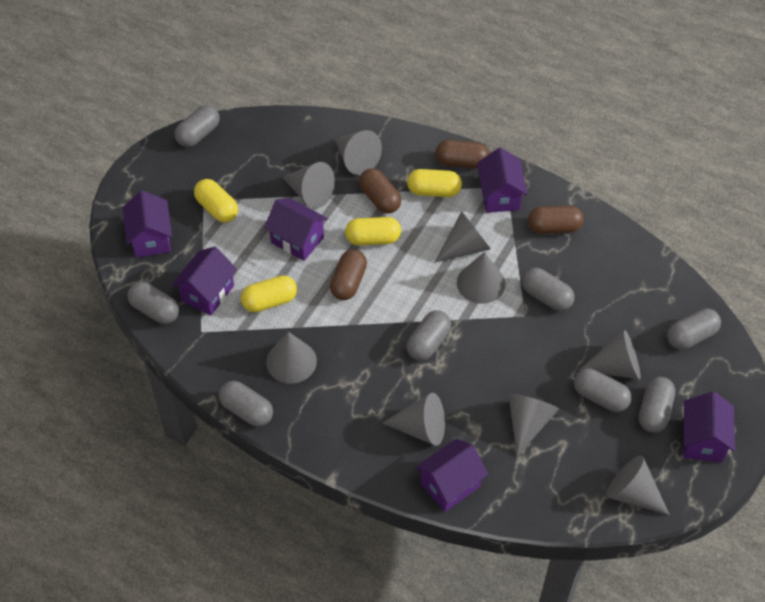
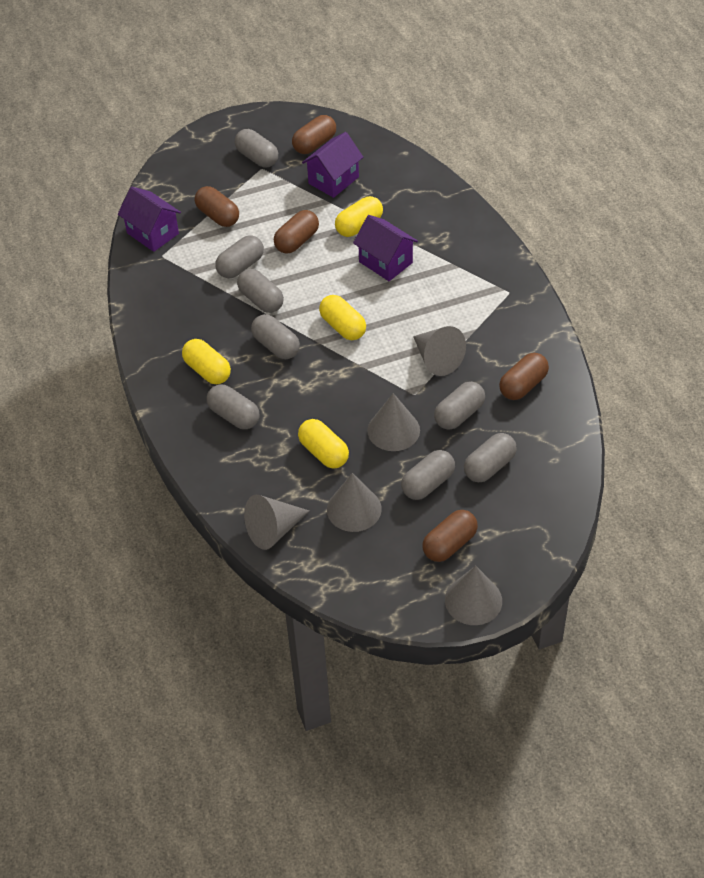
brown capsule: 4 -> 5
grey cone: 9 -> 5
purple house: 6 -> 3

